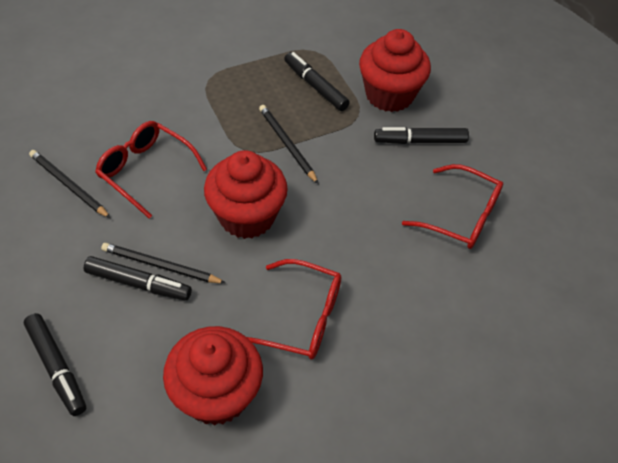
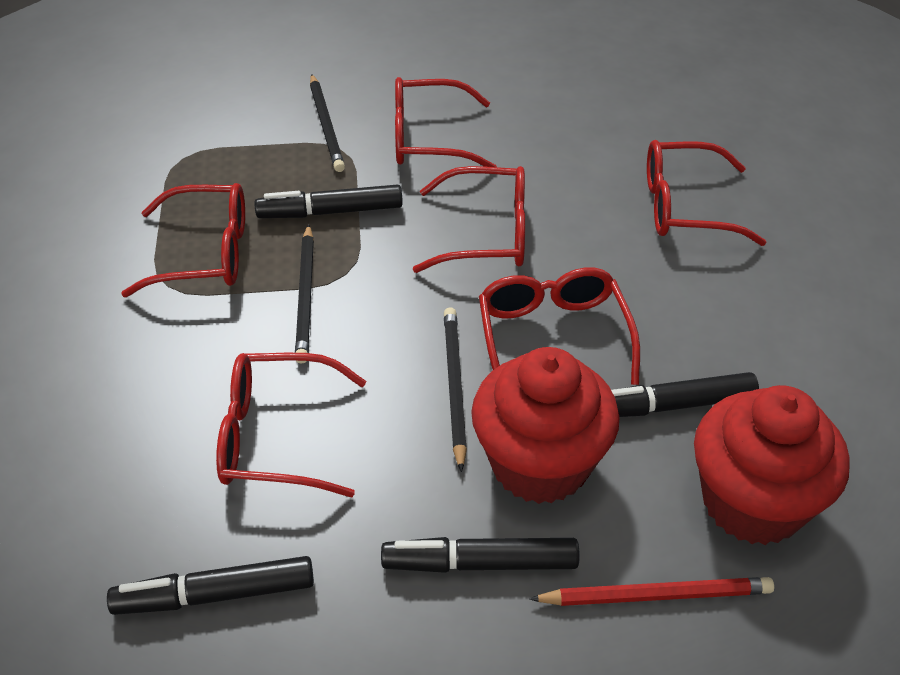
red cupcake: 3 -> 2
red glasses: 3 -> 6
red pencil: 0 -> 1

